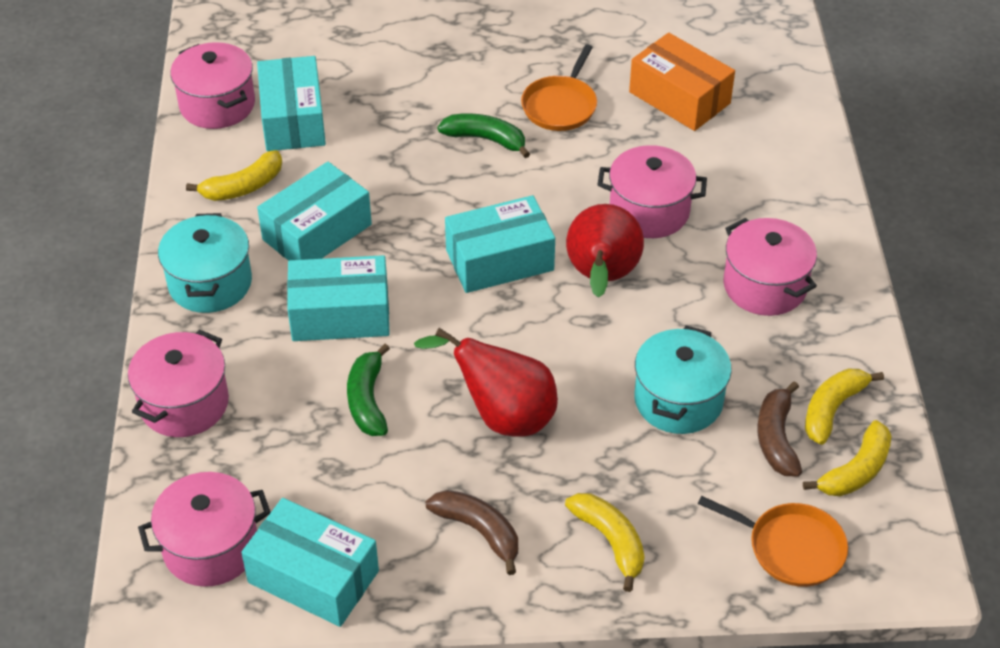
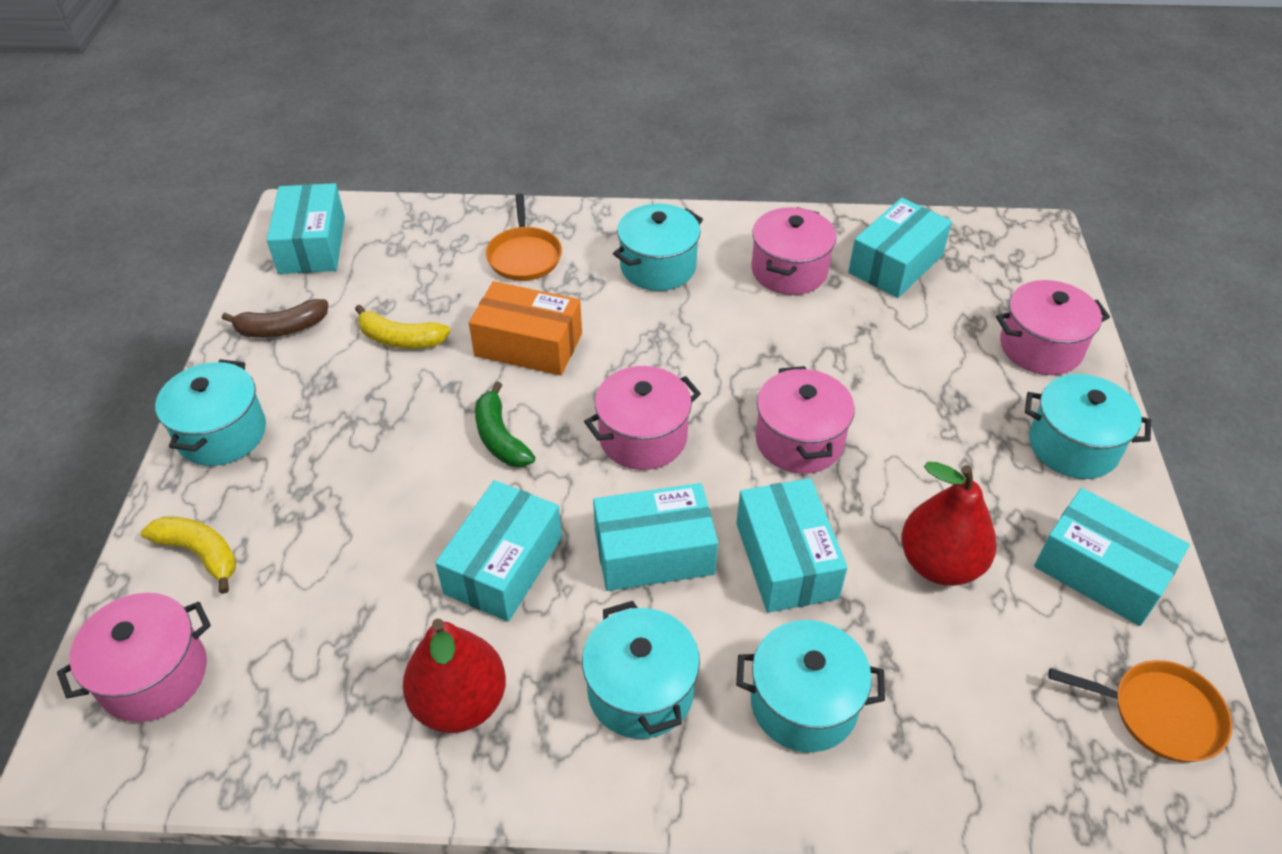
brown banana: 2 -> 1
green banana: 2 -> 1
turquoise box: 5 -> 6
turquoise pot: 2 -> 5
yellow banana: 4 -> 2

